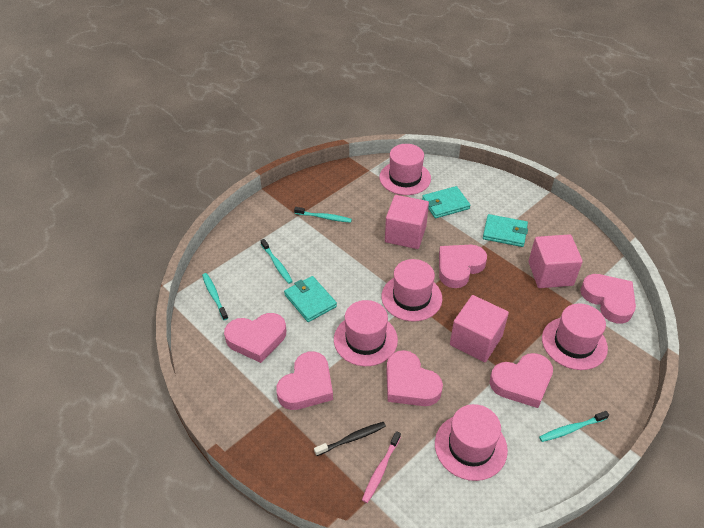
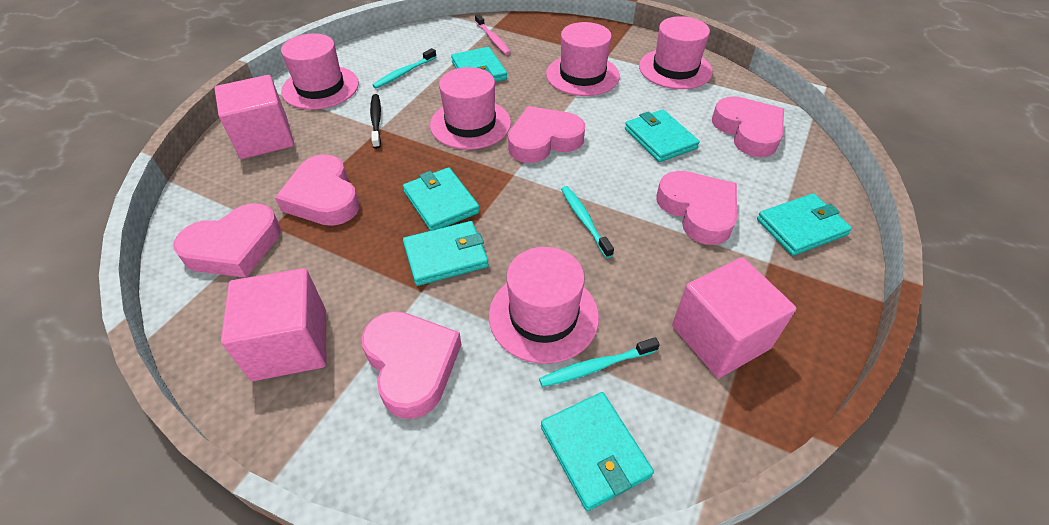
turquoise toothbrush: 4 -> 3
turquoise wallet: 3 -> 6

